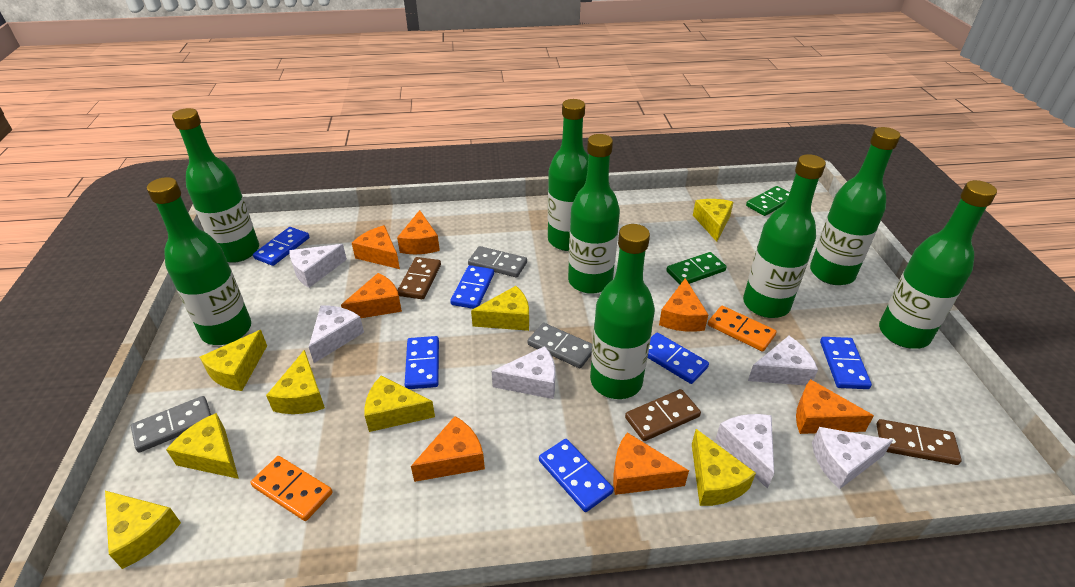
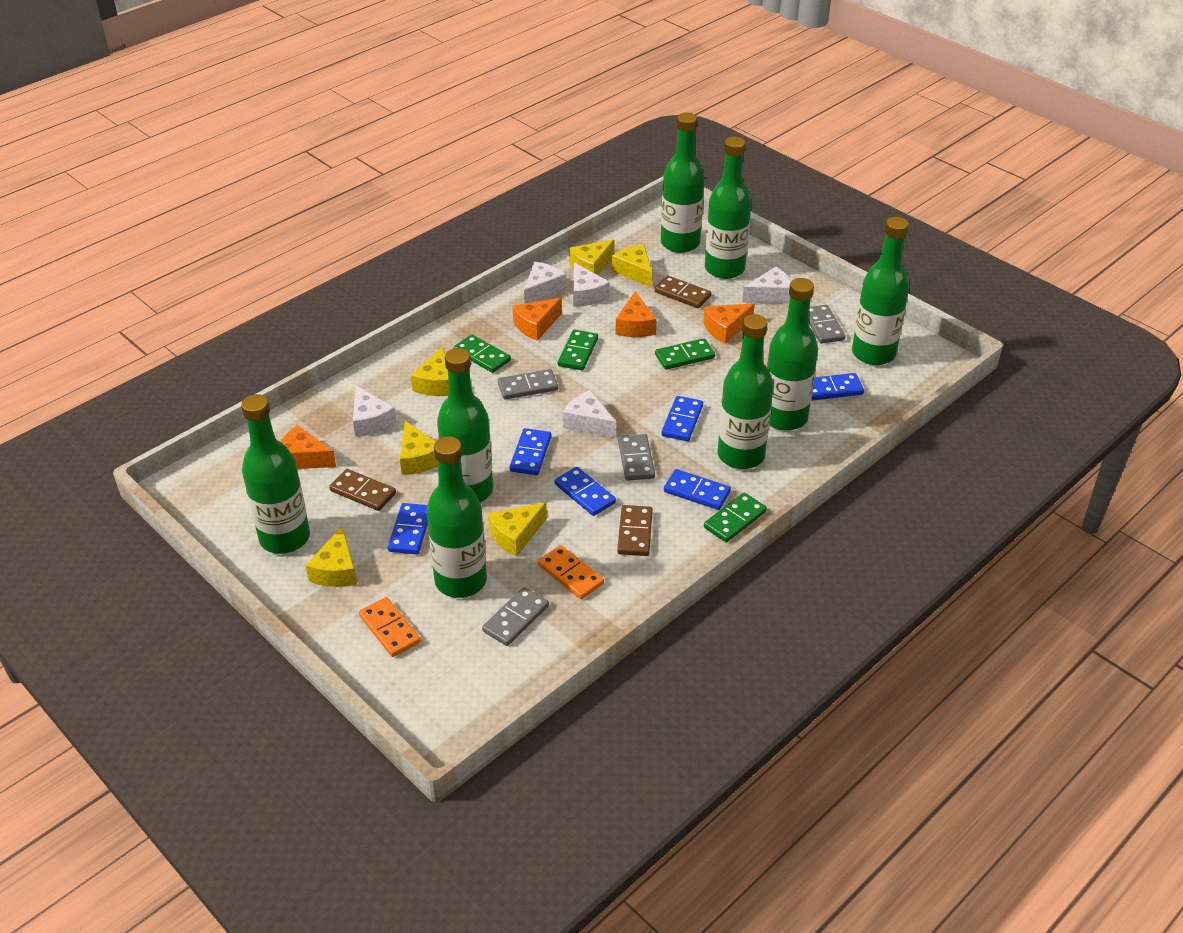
green domino: 2 -> 4
grey domino: 3 -> 4
orange cheese: 7 -> 4
white cheese: 6 -> 5
yellow cheese: 8 -> 6

